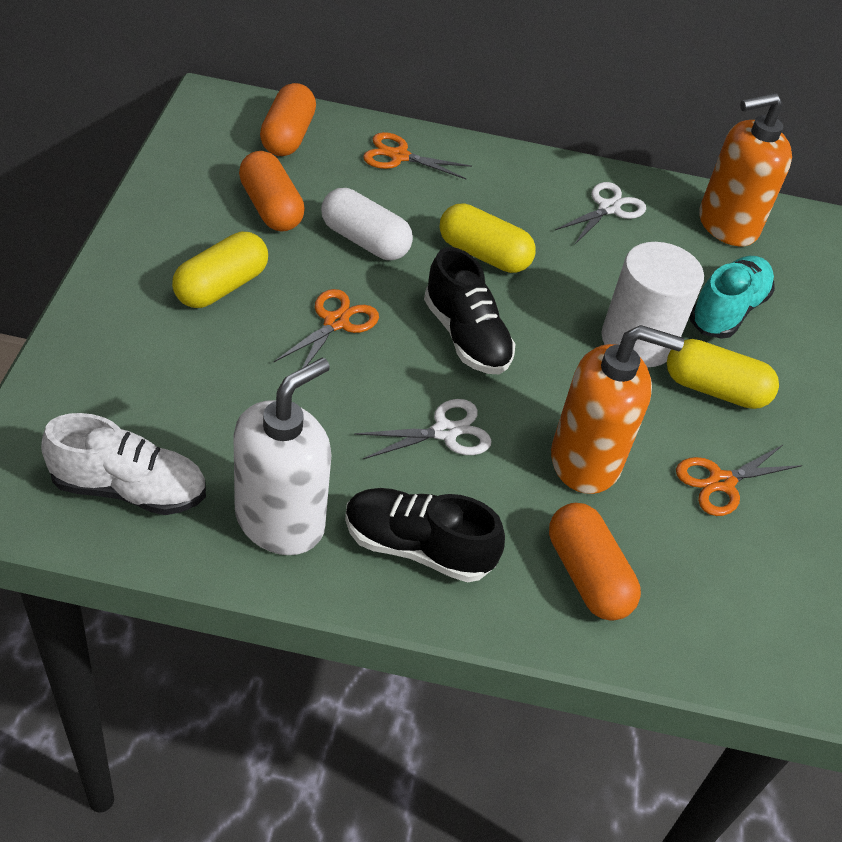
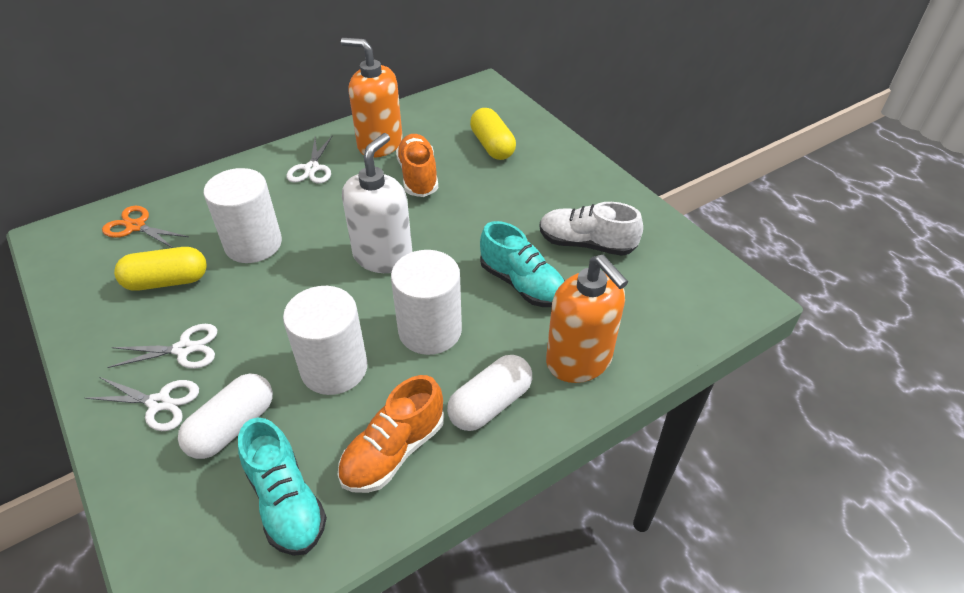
black shoe: 2 -> 0
orange capsule: 3 -> 0
orange scissors: 3 -> 1
orange shoe: 0 -> 2
turquoise shoe: 1 -> 2
white capsule: 1 -> 2
white cylinder: 1 -> 3
white scissors: 2 -> 3
yellow capsule: 3 -> 2

